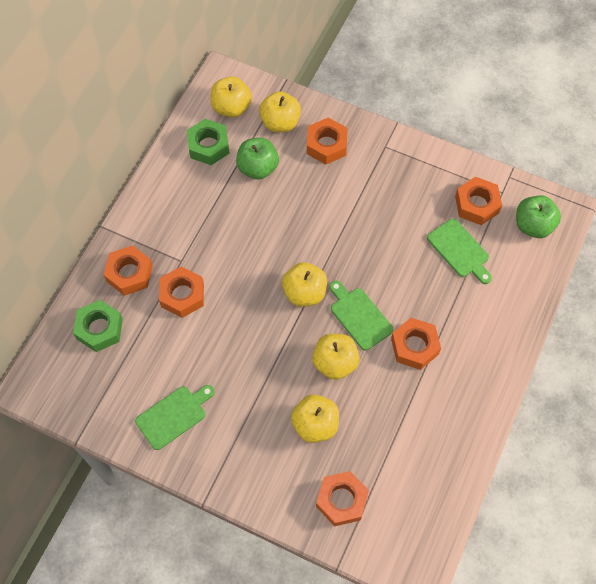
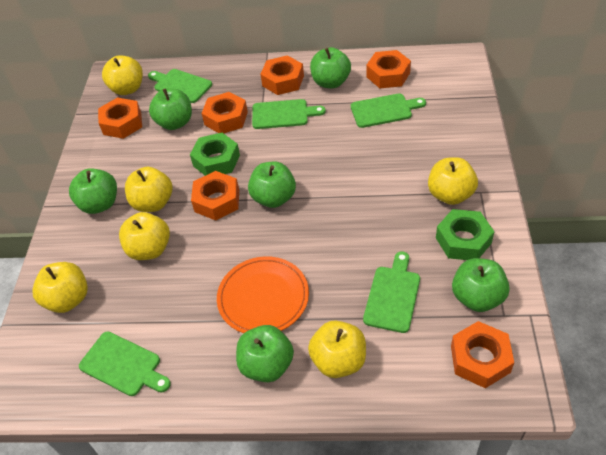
green apple: 2 -> 6
green cutting board: 3 -> 5
orange plate: 0 -> 1
yellow apple: 5 -> 6

